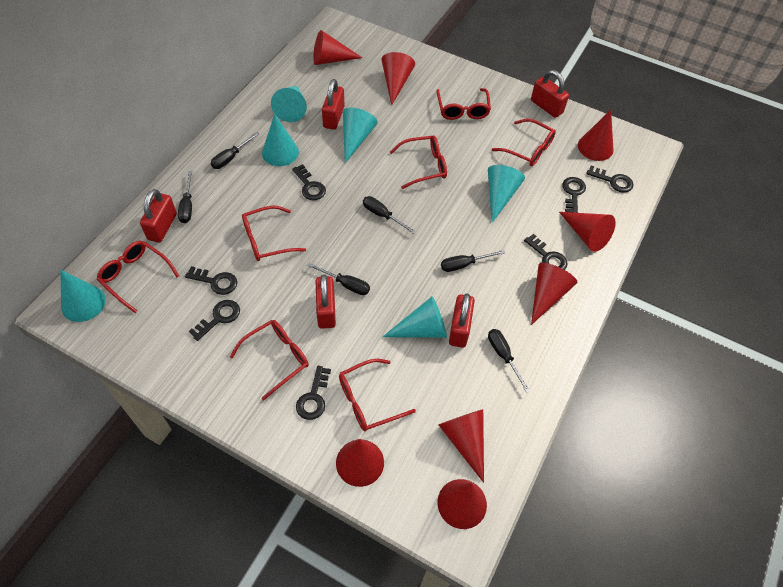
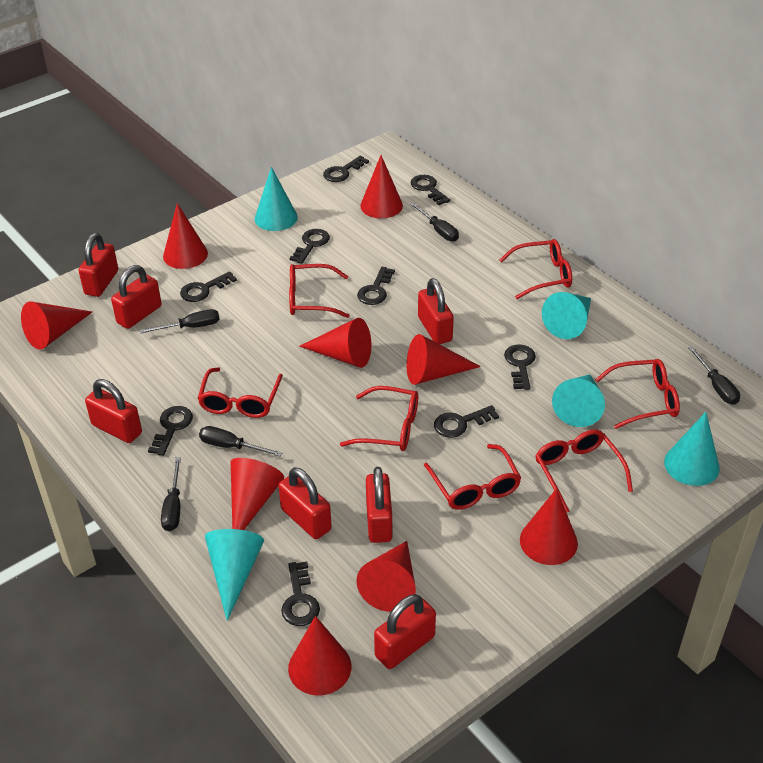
black key: 7 -> 9
black screwdriver: 6 -> 5
red cone: 8 -> 9
red padlock: 5 -> 7
turquoise cone: 6 -> 5

